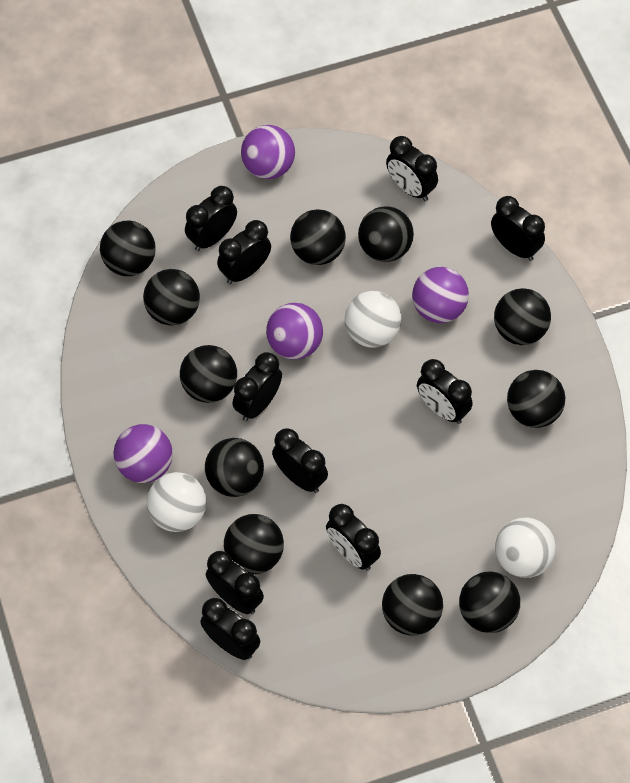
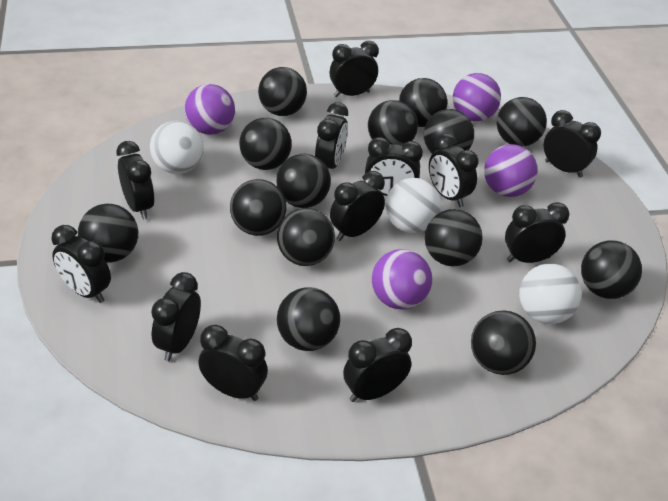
black ball: 11 -> 14
black clock: 10 -> 12

